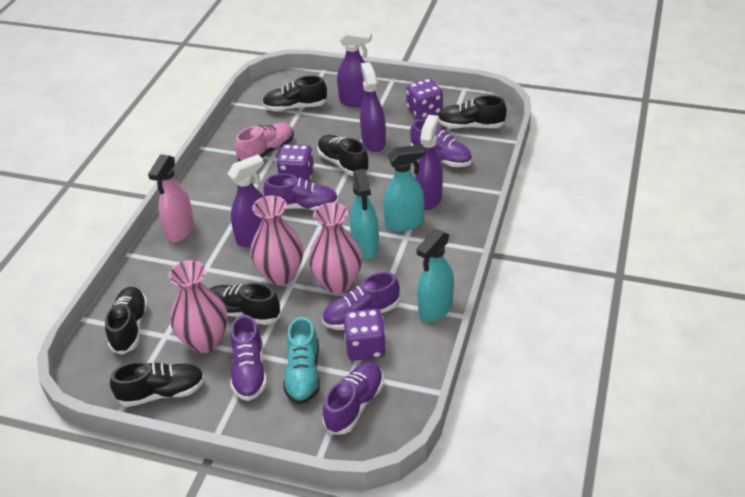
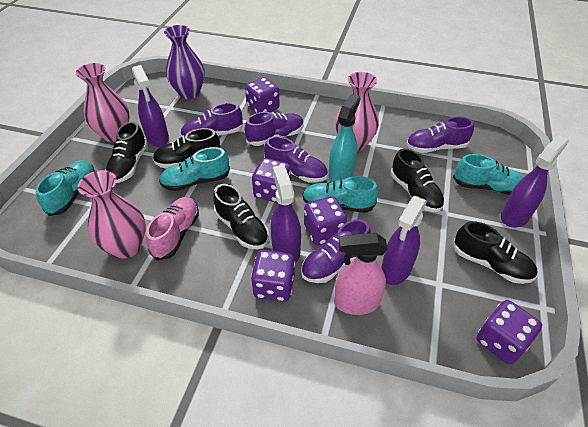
black shoe: 6 -> 5
purple dice: 3 -> 5
purple vase: 0 -> 1
turquoise shoe: 1 -> 4
turquoise spray bottle: 3 -> 1

